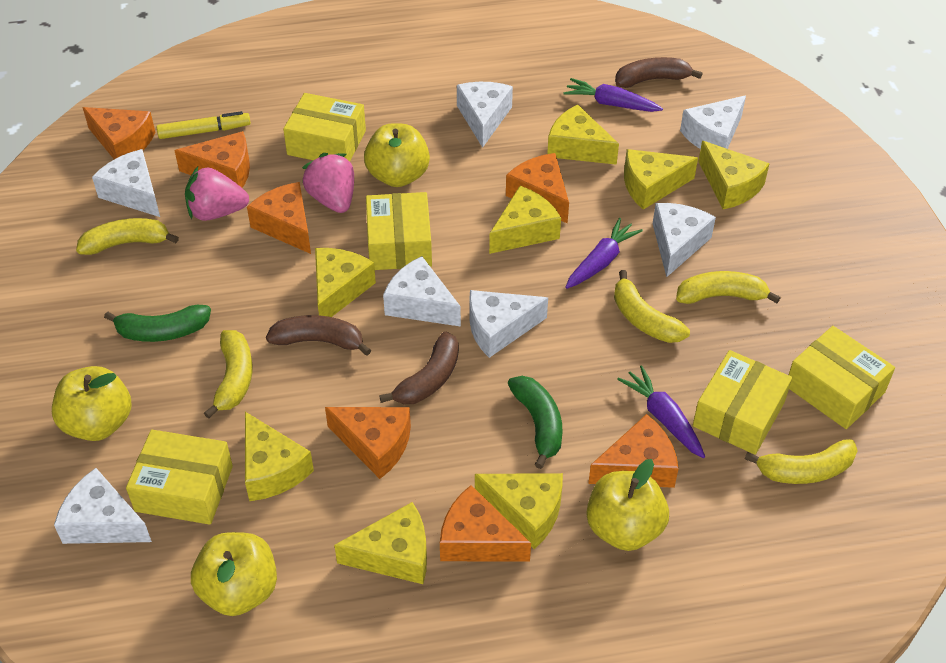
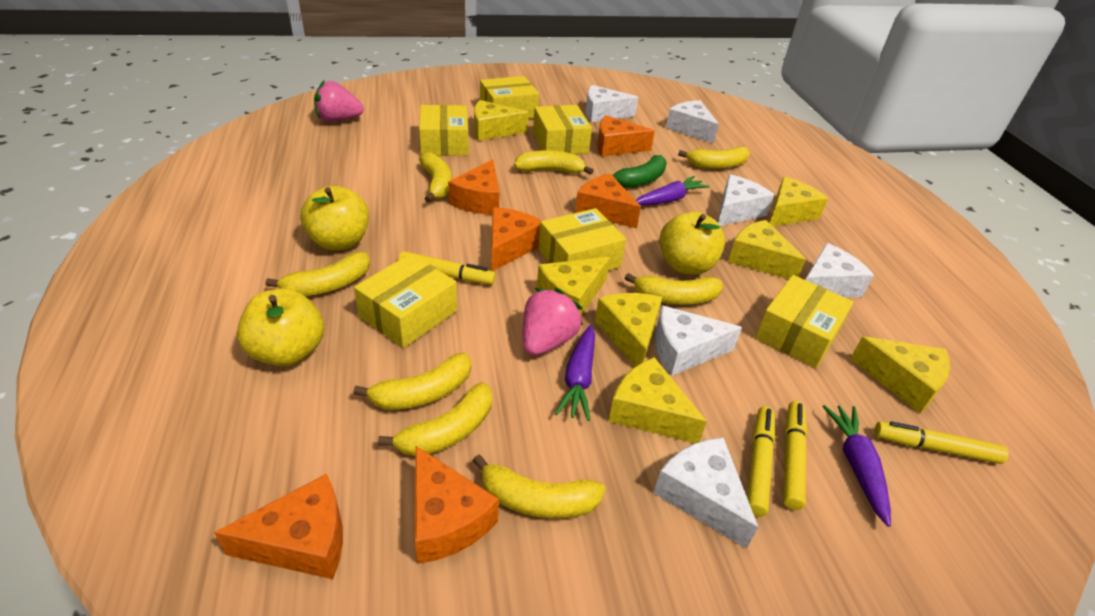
brown banana: 3 -> 0
green banana: 2 -> 1
orange cheese: 7 -> 6
white cheese: 7 -> 6
yellow apple: 4 -> 3
yellow banana: 5 -> 8
yellow box: 5 -> 6
yellow cheese: 8 -> 7
yellow marker: 1 -> 4

